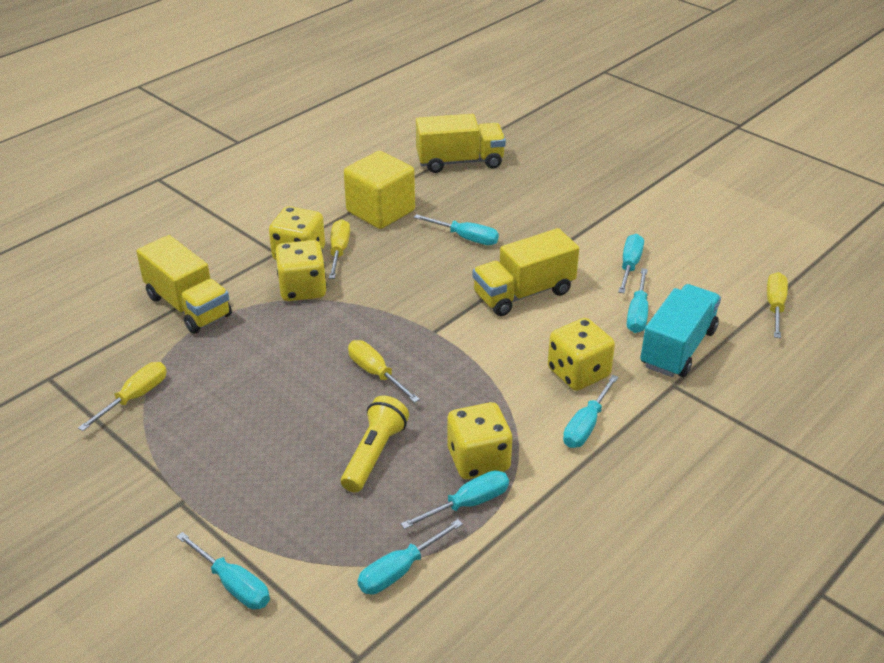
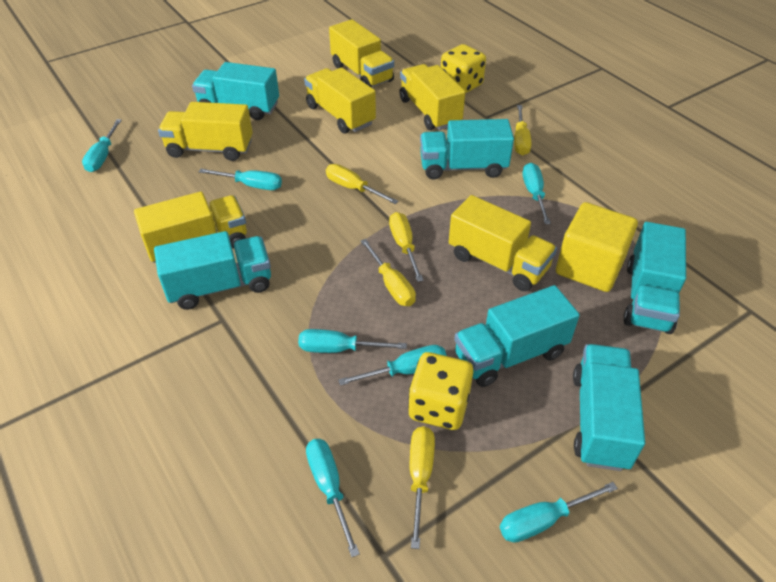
turquoise truck: 1 -> 6
yellow dice: 4 -> 2
yellow flashlight: 1 -> 0
yellow screwdriver: 4 -> 5
yellow truck: 3 -> 6

